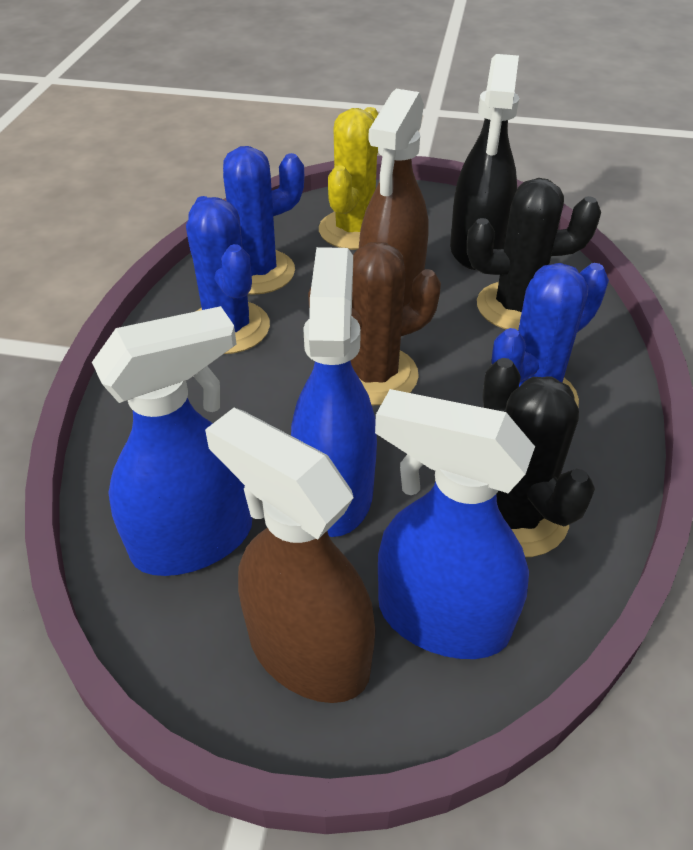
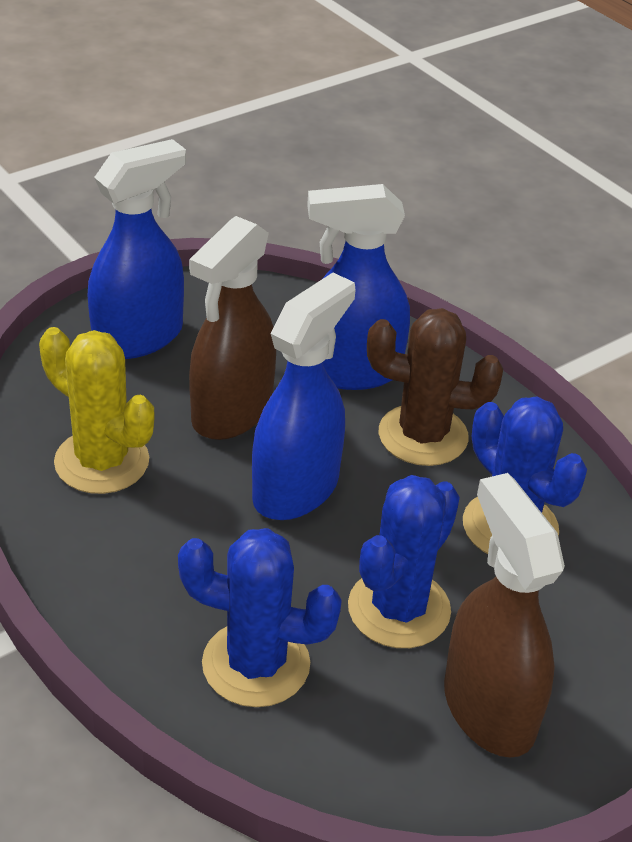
black cactus: 2 -> 0
black spray bottle: 1 -> 0

